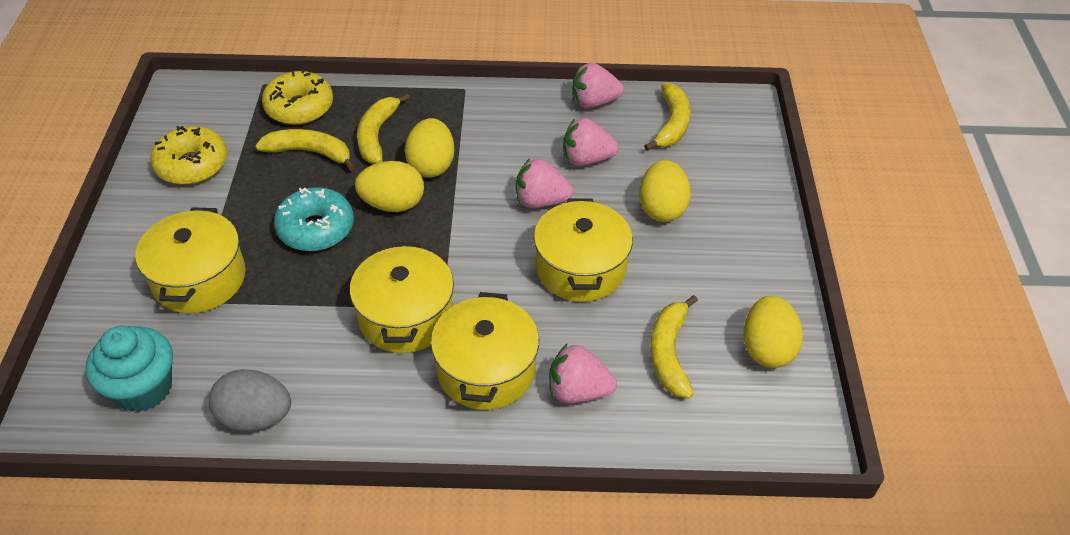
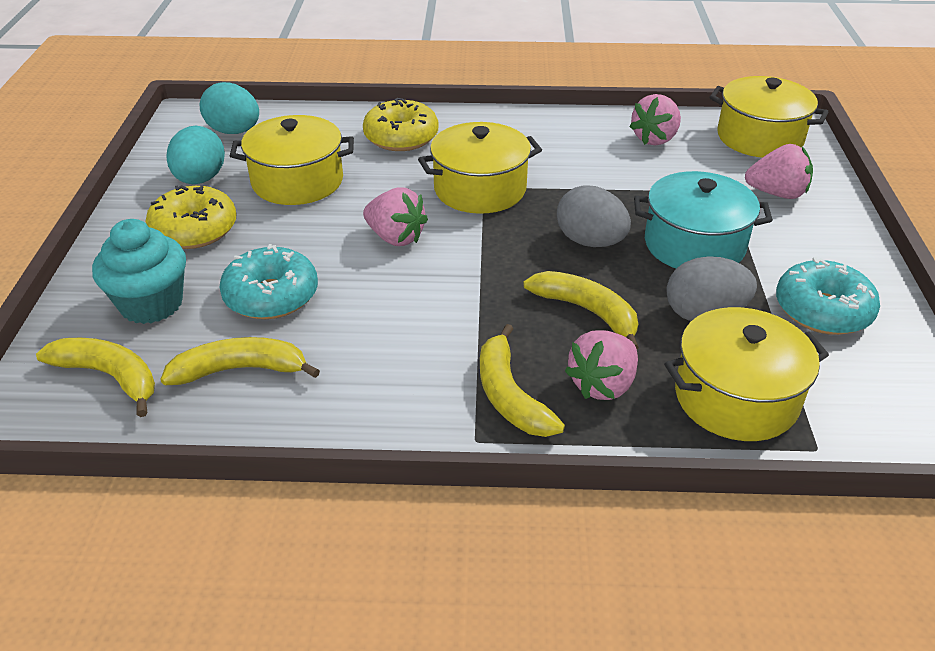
grey egg: 1 -> 2
turquoise donut: 1 -> 2
turquoise egg: 0 -> 2
turquoise pot: 0 -> 1
yellow egg: 4 -> 0

